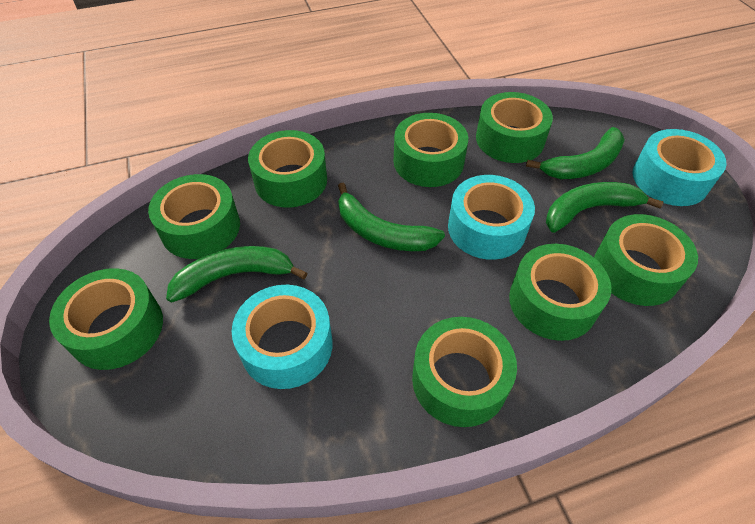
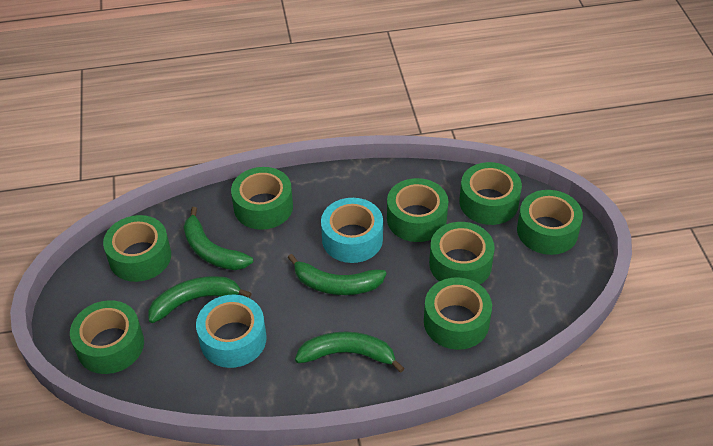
turquoise tape: 3 -> 2

